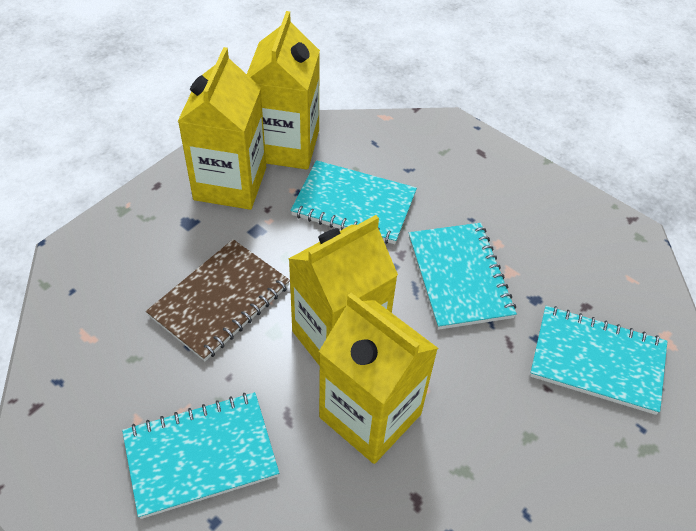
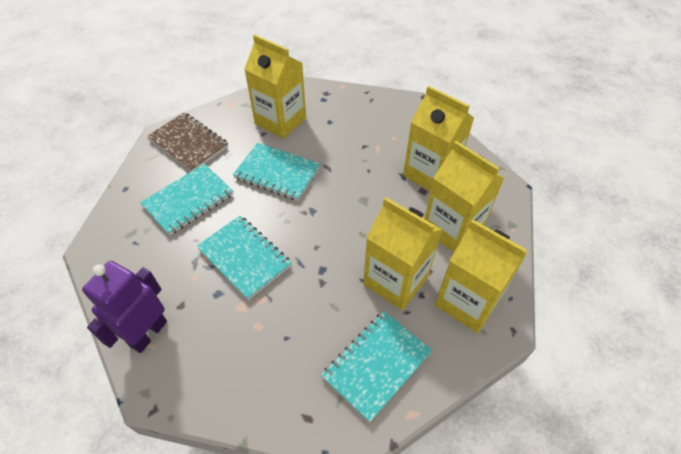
purple robot: 0 -> 1
yellow carton: 4 -> 5

